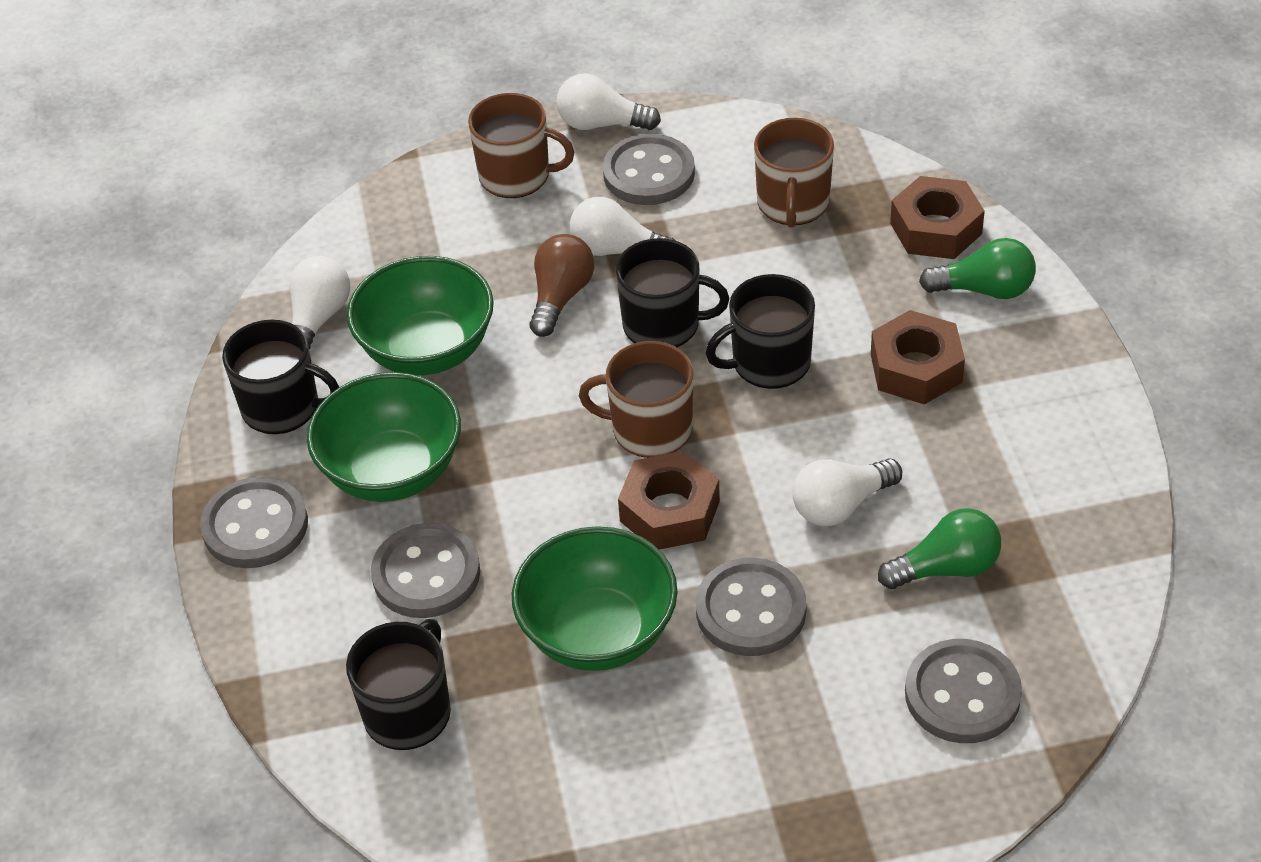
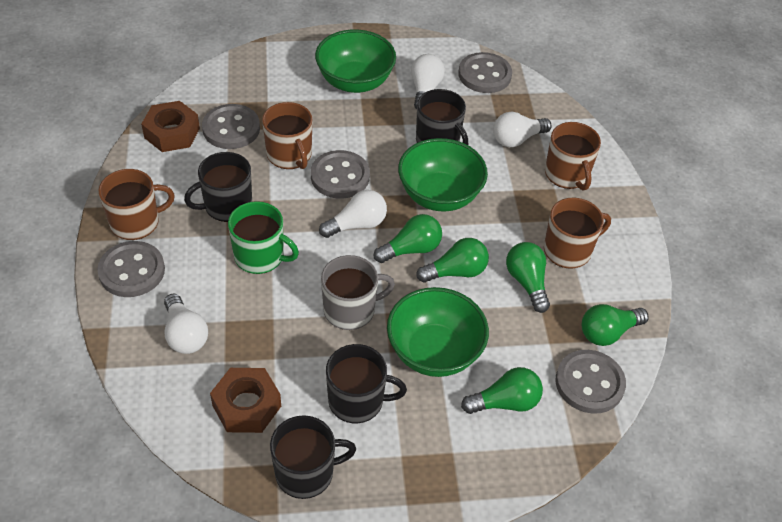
brown light bulb: 1 -> 0
brown mug: 3 -> 4
brown nut: 3 -> 2
green light bulb: 2 -> 5
green mug: 0 -> 1
grey mug: 0 -> 1

